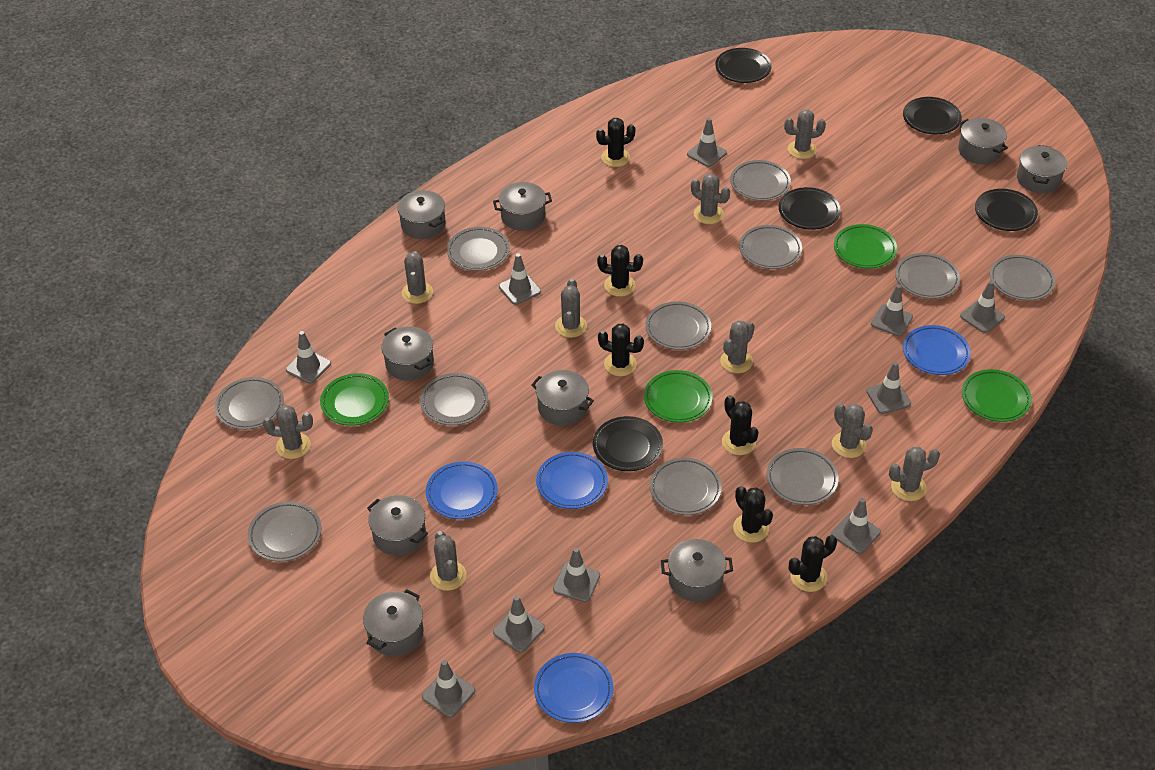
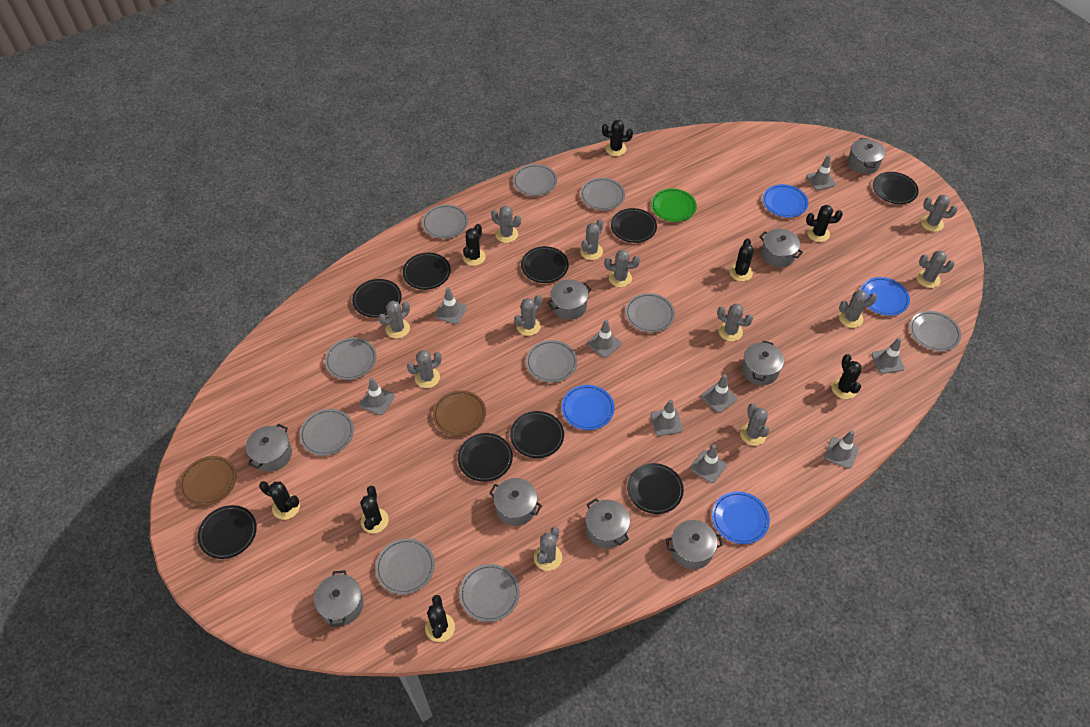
black cactus: 6 -> 8
black plate: 5 -> 9
brown plate: 0 -> 2
green plate: 4 -> 1
grey cactus: 9 -> 12
grey plate: 11 -> 10
grey traffic cone: 10 -> 9

